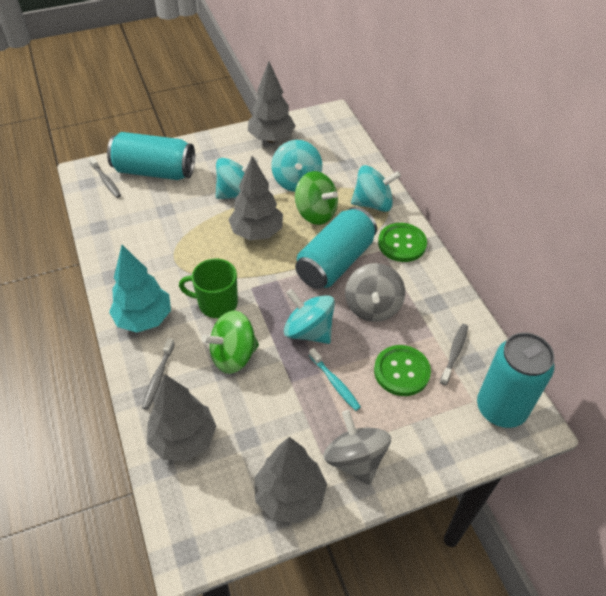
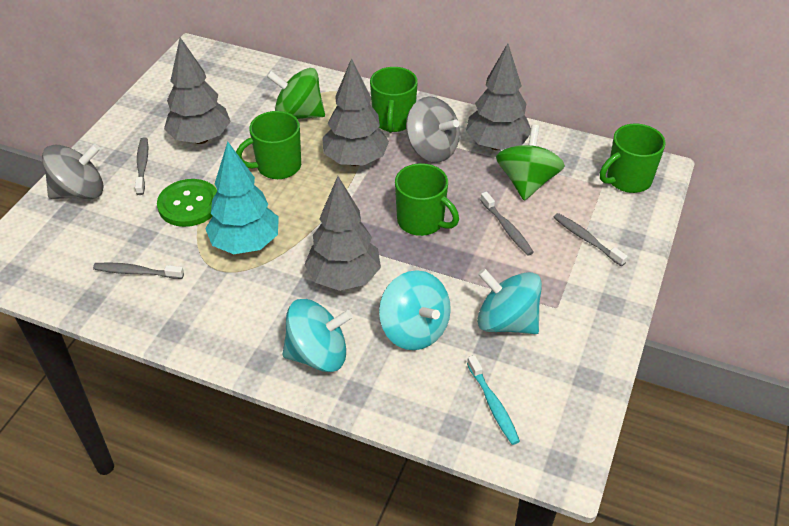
green button: 2 -> 1
green mug: 1 -> 4
grey toothbrush: 3 -> 4
turquoise can: 3 -> 0
turquoise spinning top: 4 -> 3

